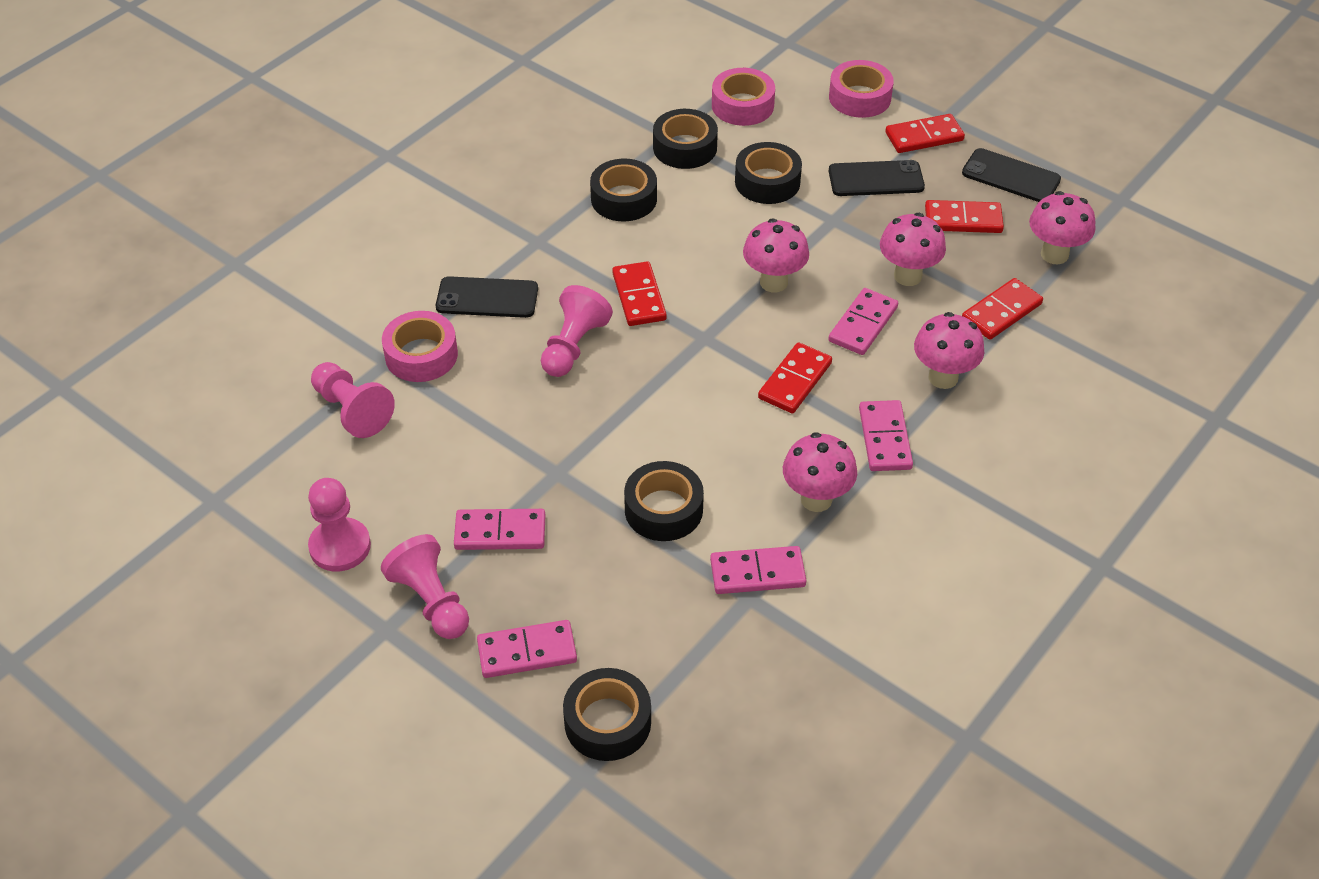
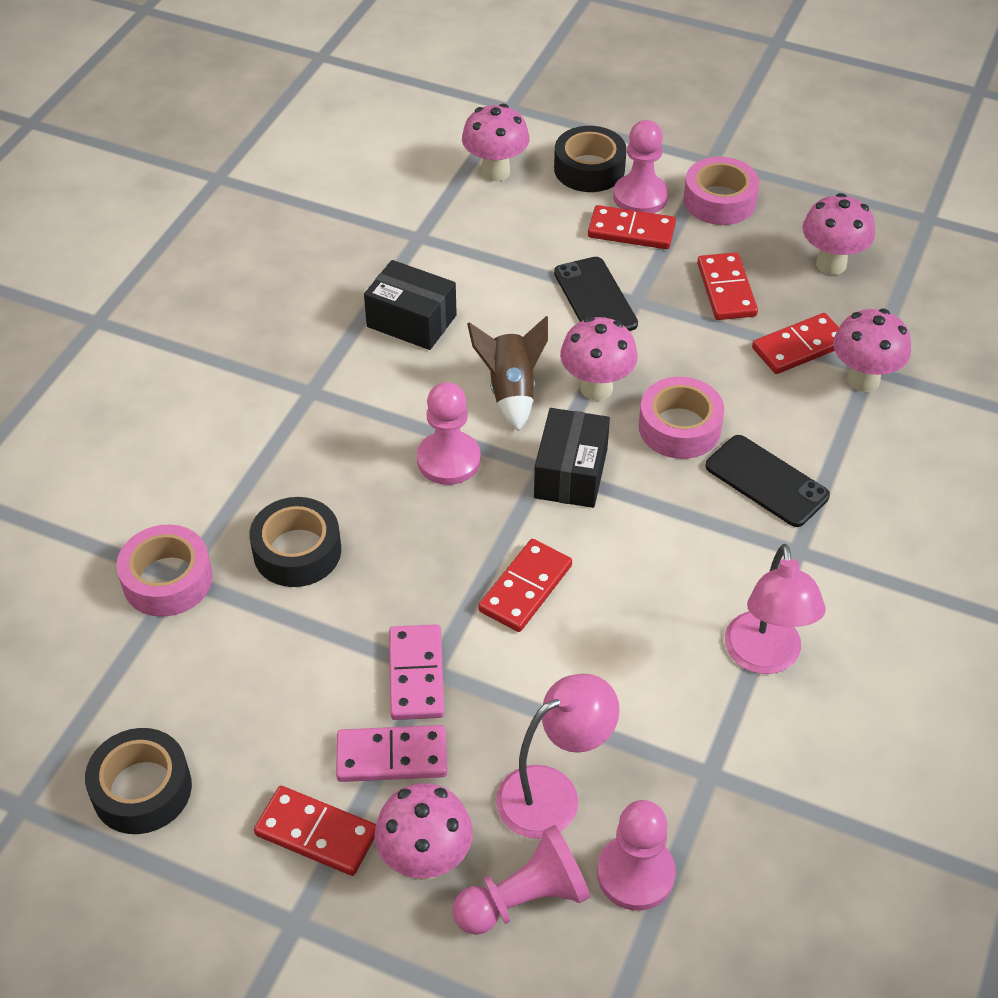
black box: 0 -> 2
black phone: 3 -> 2
black tape: 5 -> 3
brown rocket: 0 -> 1
pink domino: 5 -> 2
pink lamp: 0 -> 2

